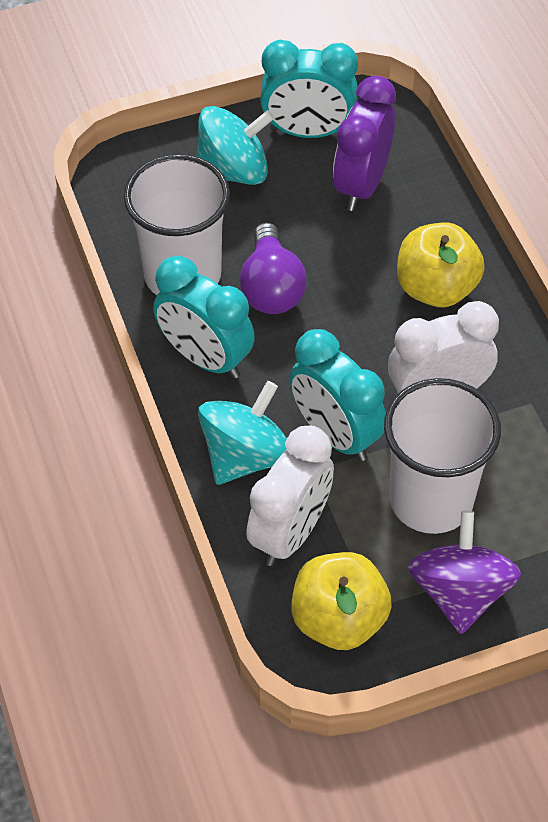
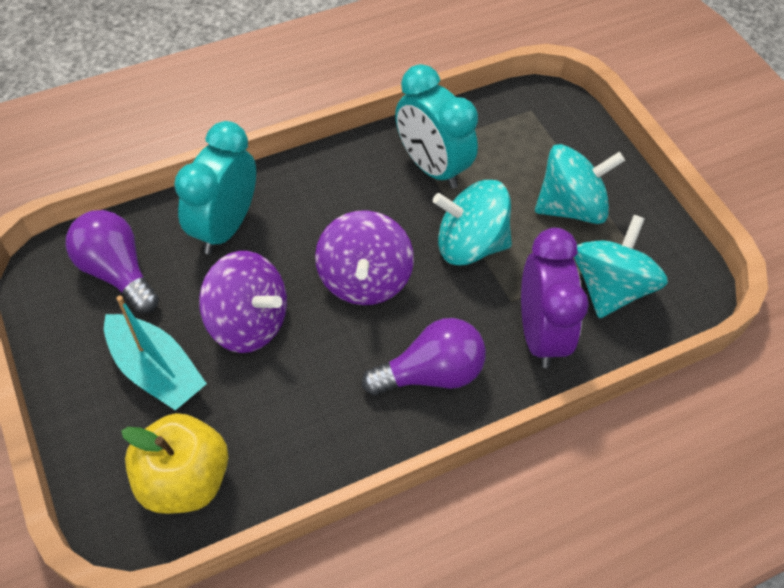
purple light bulb: 1 -> 2
purple spinning top: 1 -> 2
turquoise boat: 0 -> 1
turquoise clock: 3 -> 2
turquoise spinning top: 2 -> 3
white clock: 2 -> 0
white cup: 2 -> 0
yellow apple: 2 -> 1

